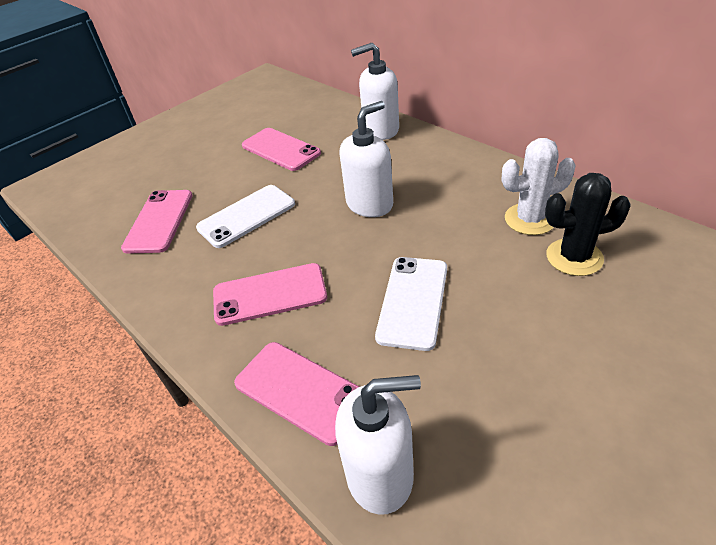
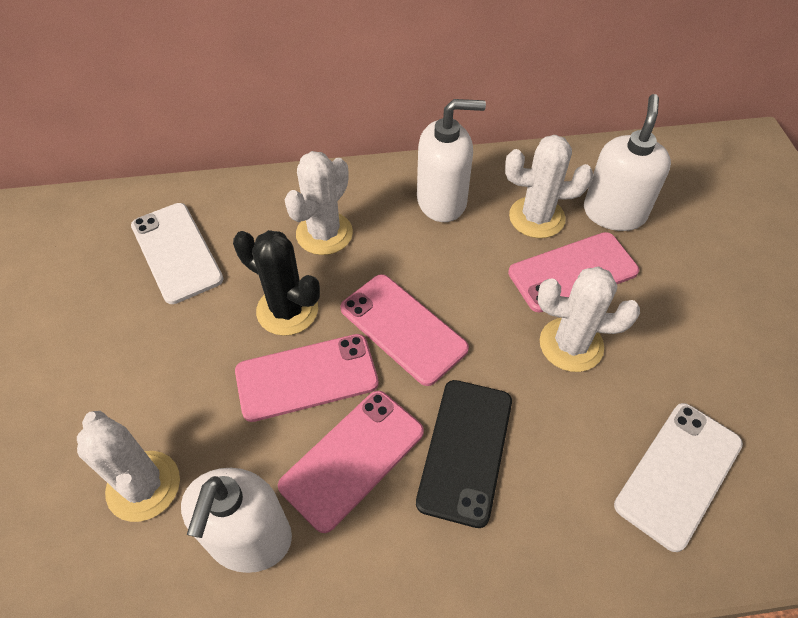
black phone: 0 -> 1
white cactus: 1 -> 4

